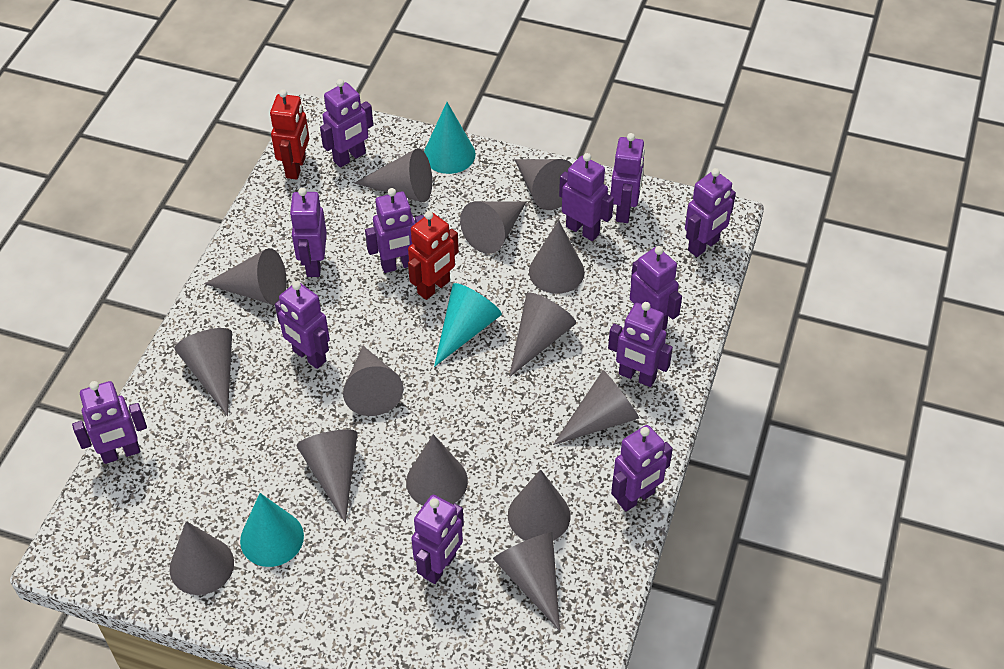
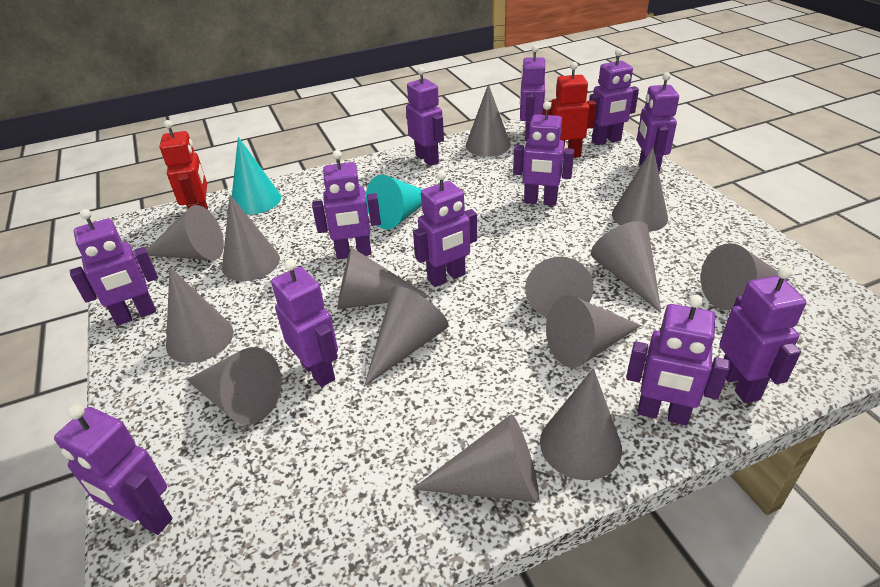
turquoise cone: 3 -> 2

